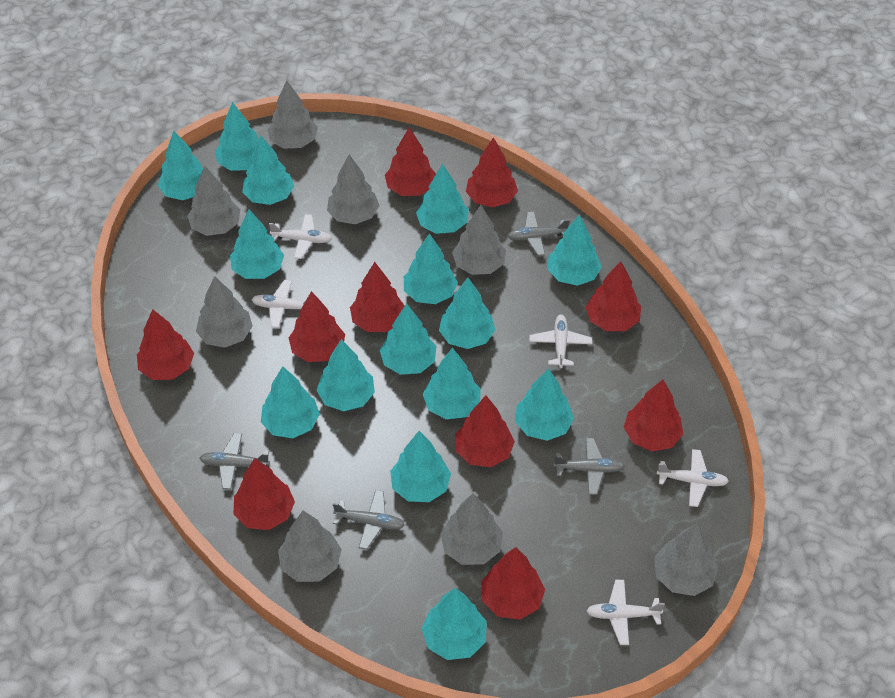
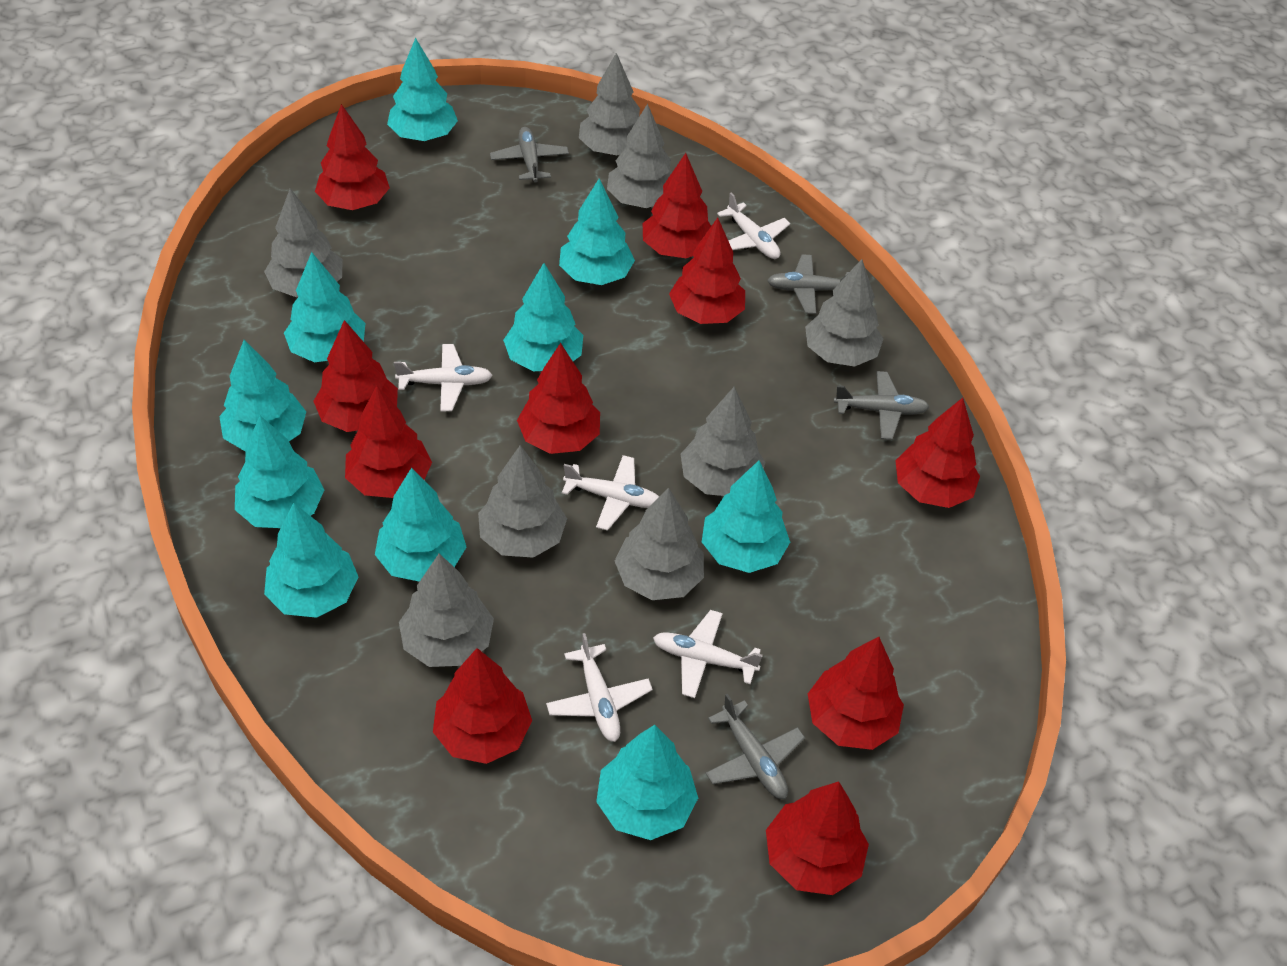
turquoise tree: 15 -> 10

